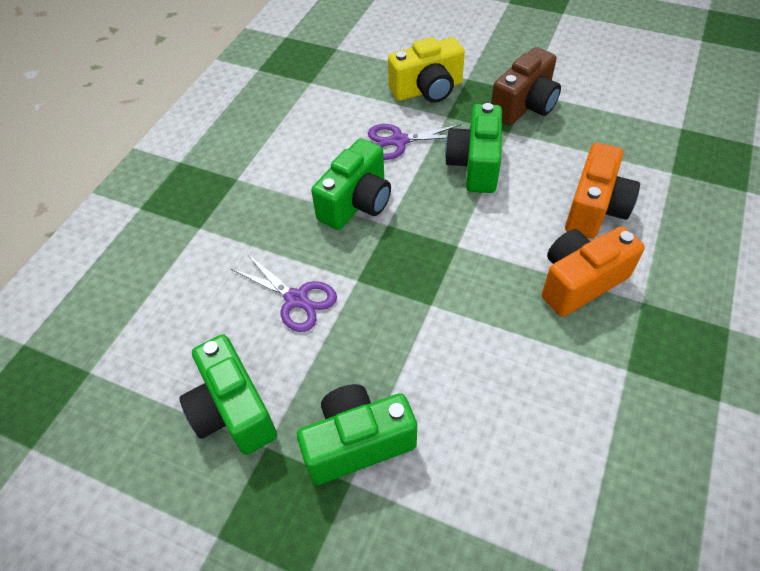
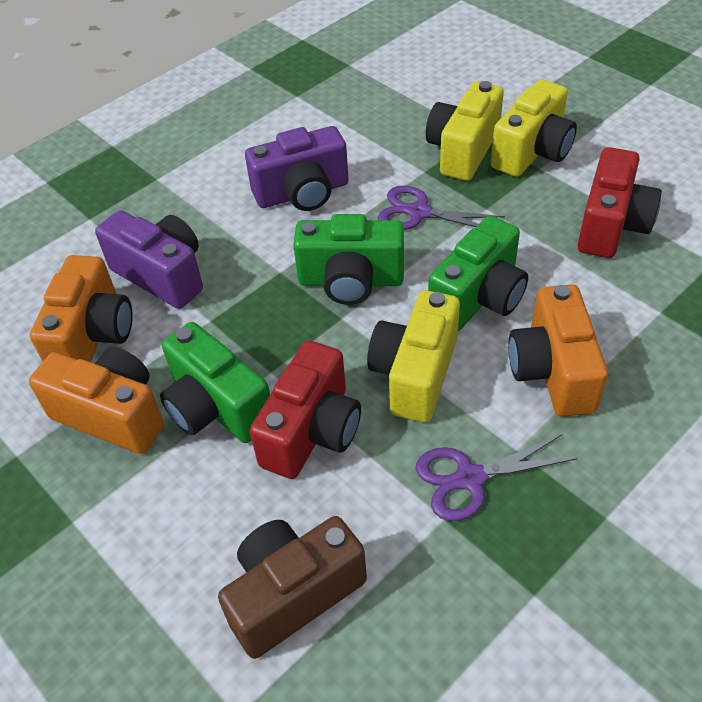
green camera: 4 -> 3
orange camera: 2 -> 3
purple camera: 0 -> 2
red camera: 0 -> 2
yellow camera: 1 -> 3

